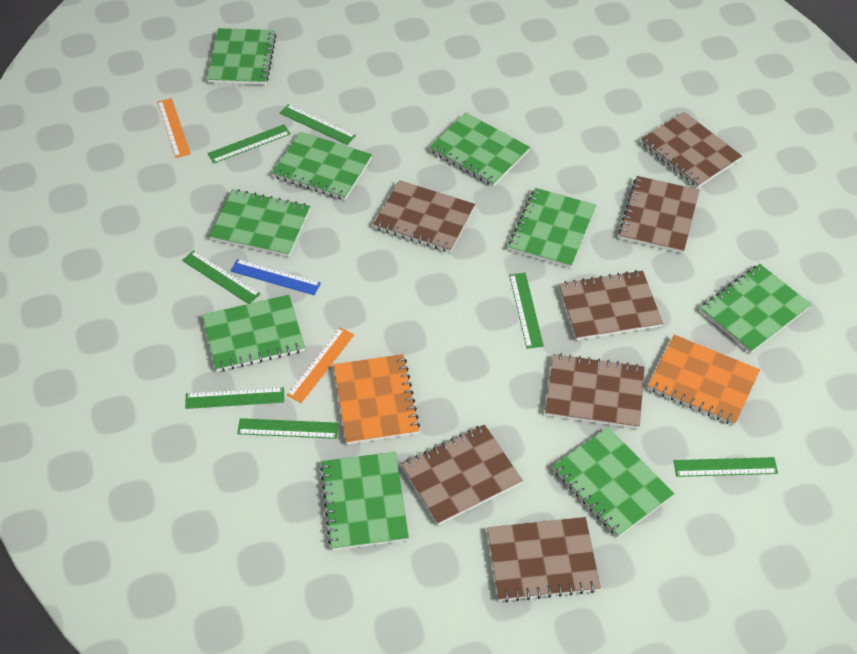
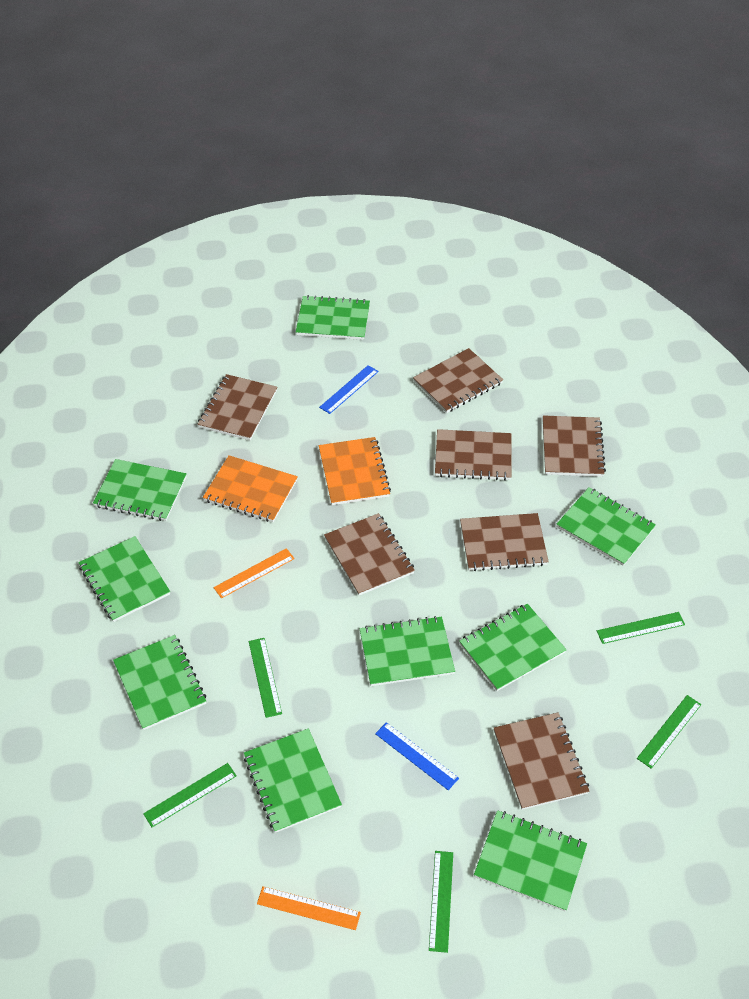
blue ruler: 1 -> 2
green ruler: 7 -> 5

